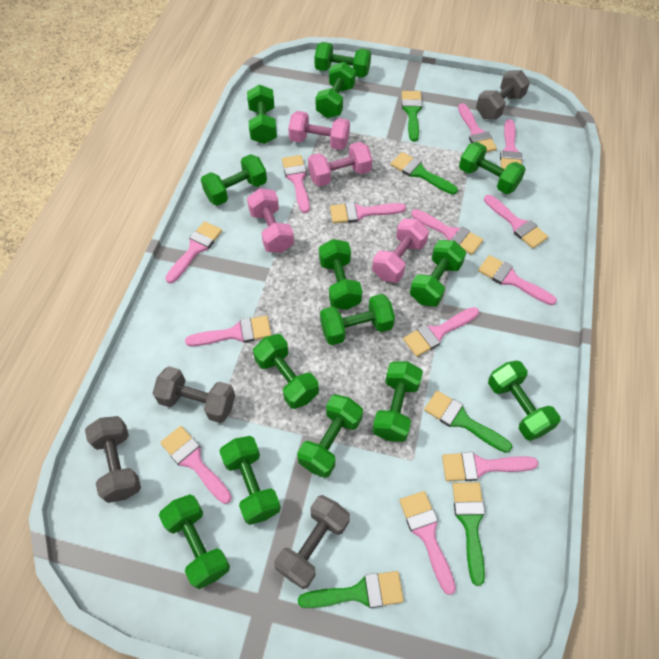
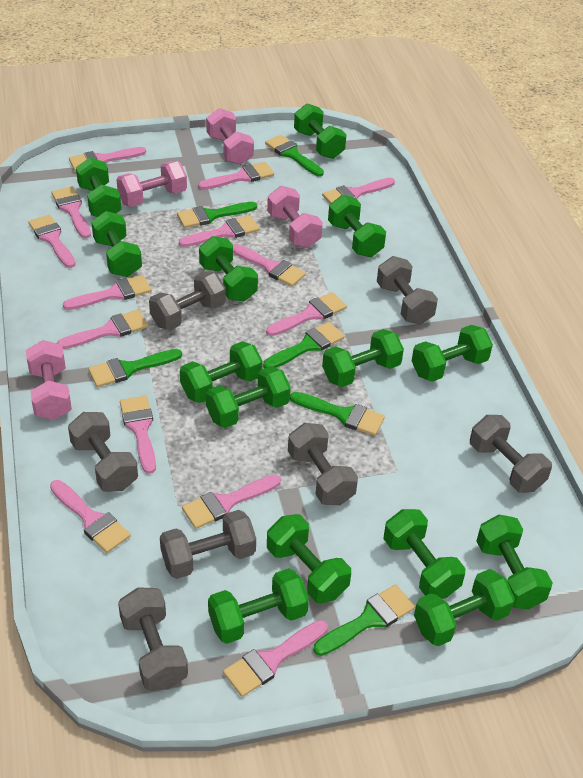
green brush: 5 -> 6
grey dumbbell: 4 -> 7
pink brush: 13 -> 14

